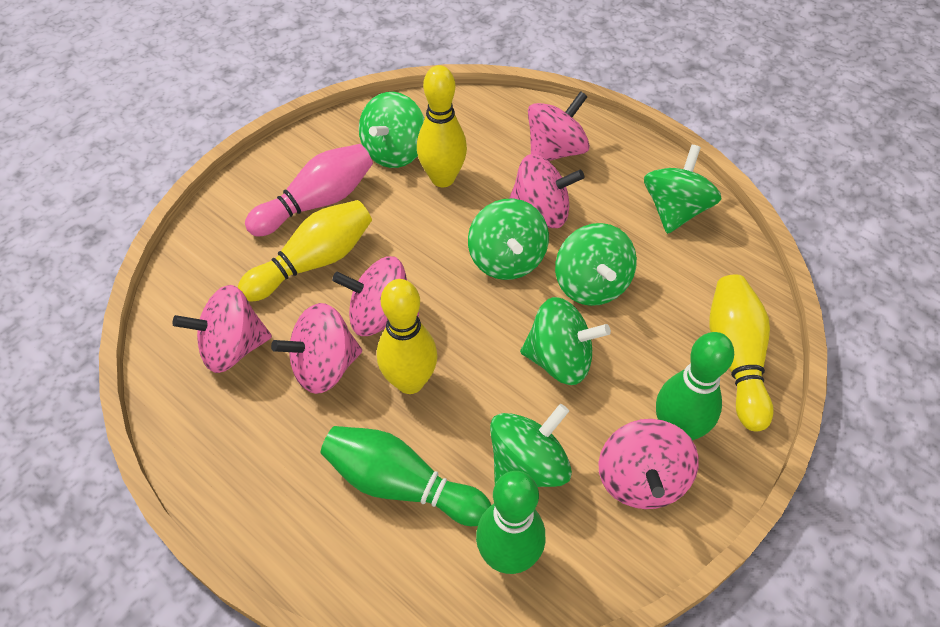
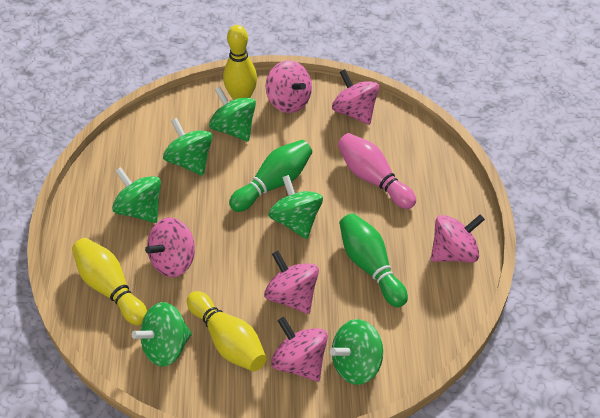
green bowling pin: 3 -> 2
yellow bowling pin: 4 -> 3

